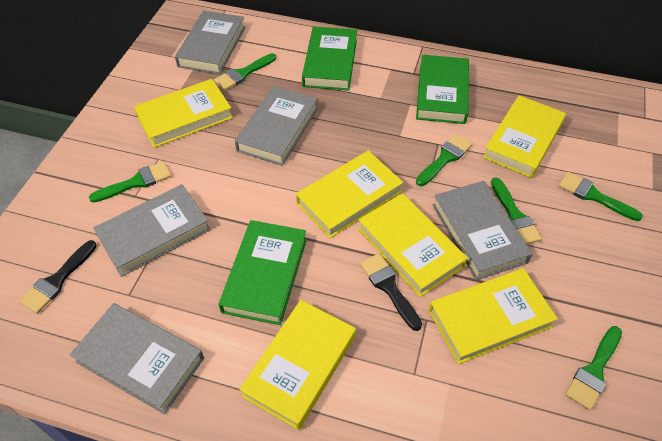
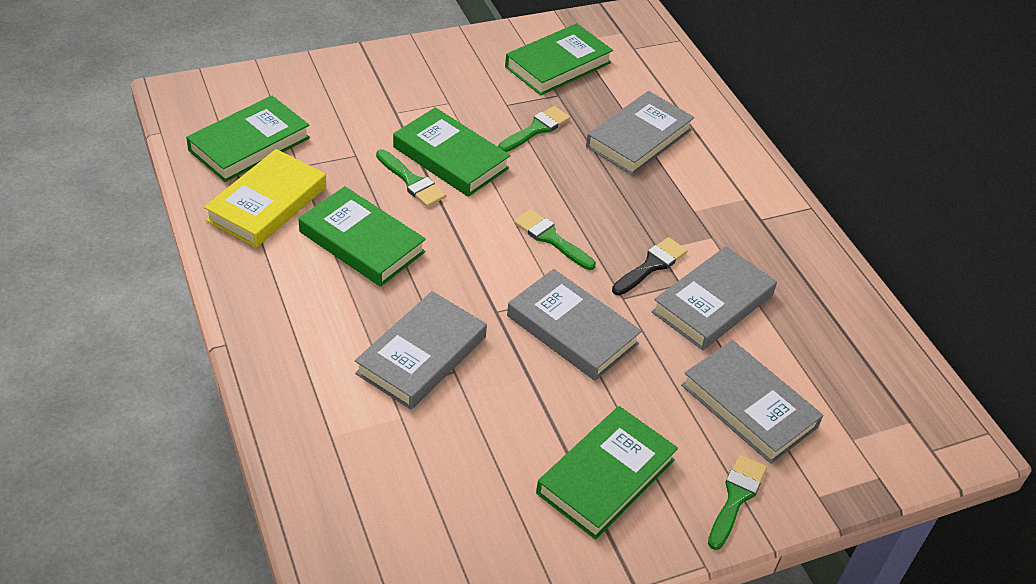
black brush: 2 -> 1
green book: 3 -> 5
green brush: 6 -> 4
yellow book: 6 -> 1

